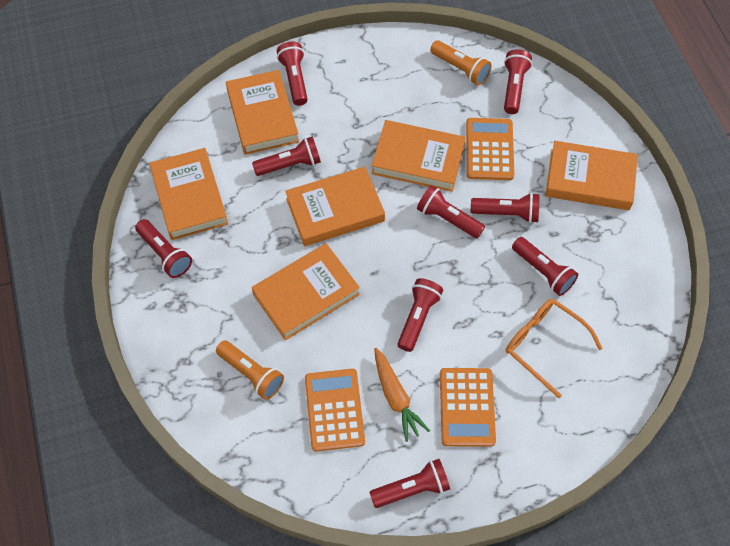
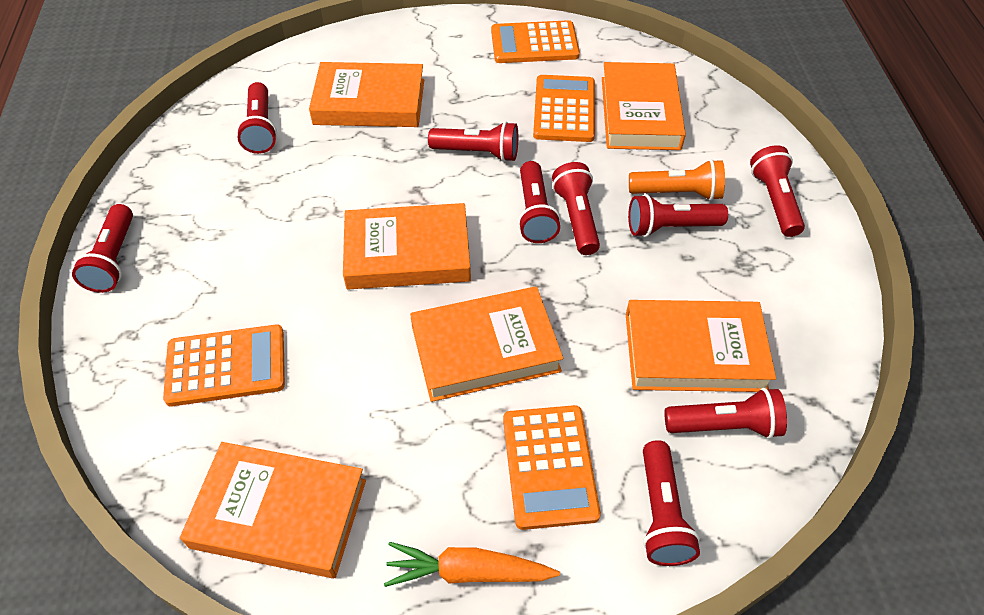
orange calculator: 3 -> 4
orange flashlight: 2 -> 1
orange glasses: 1 -> 0

